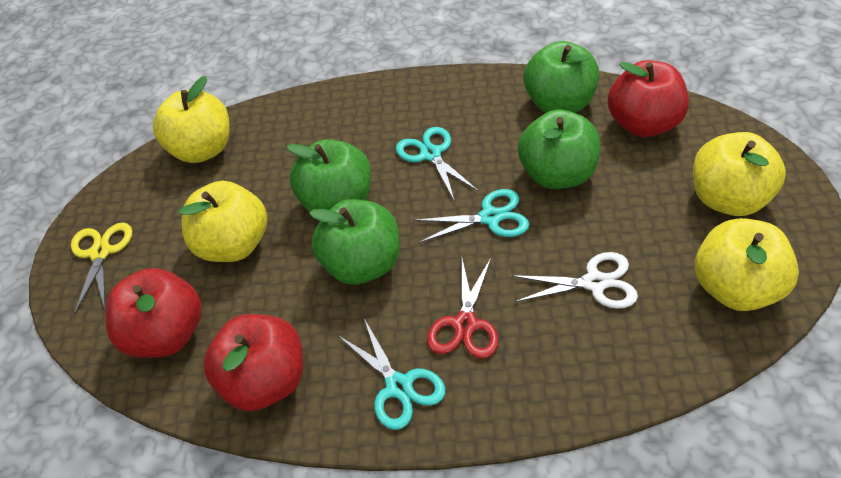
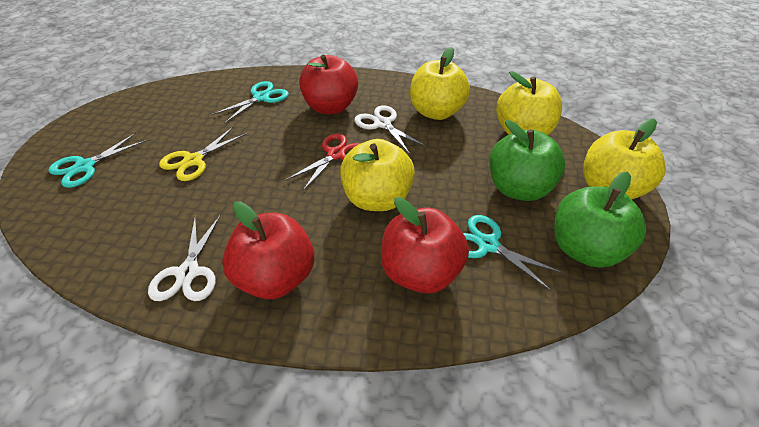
green apple: 4 -> 2
white scissors: 1 -> 2

